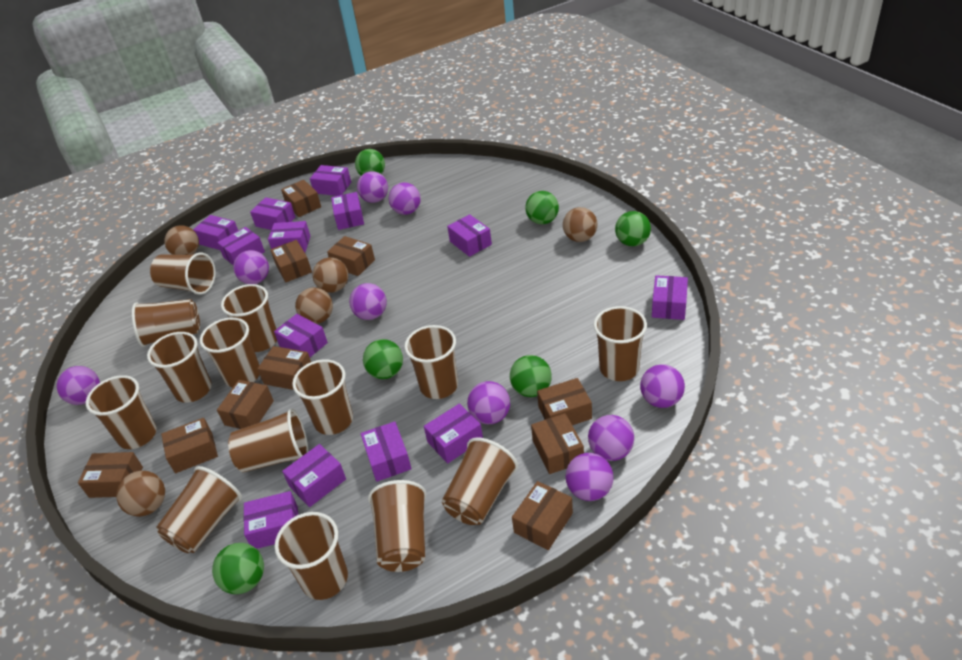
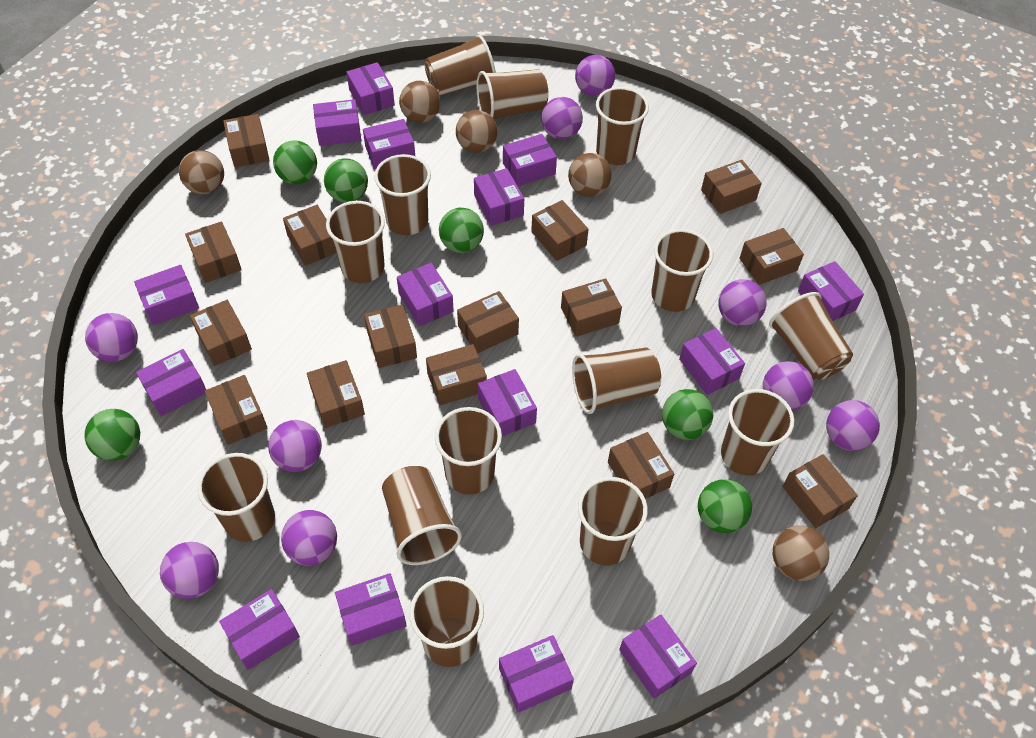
brown box: 10 -> 15
purple box: 13 -> 15

